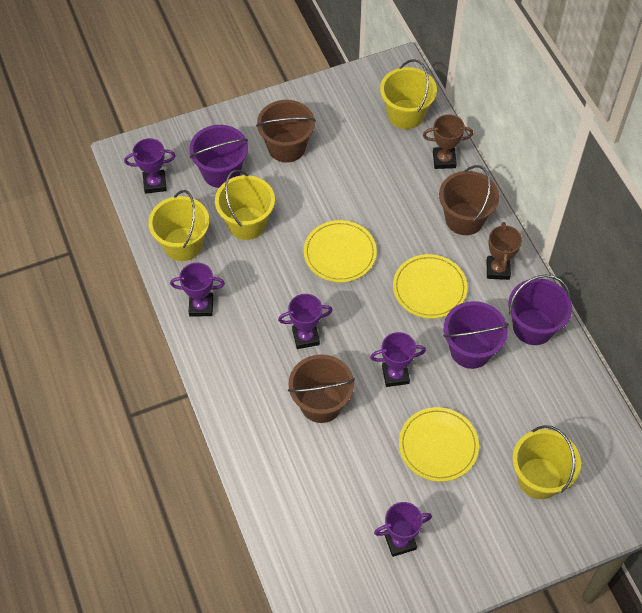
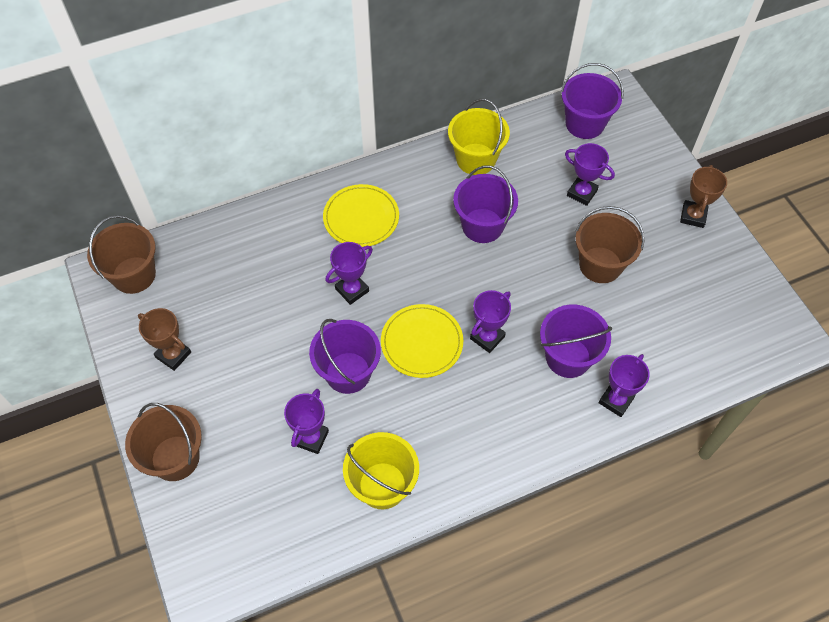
purple bucket: 3 -> 4
yellow bucket: 4 -> 2
yellow plate: 3 -> 2

